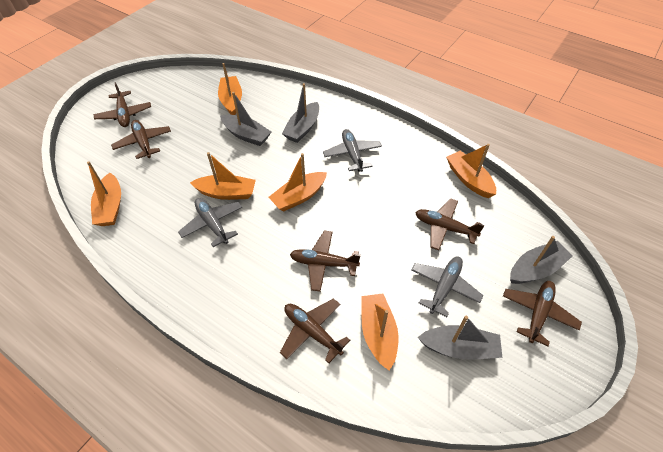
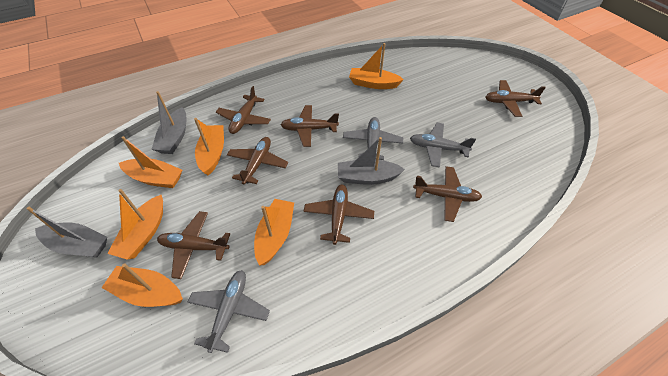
brown plane: 6 -> 7
grey boat: 4 -> 3

